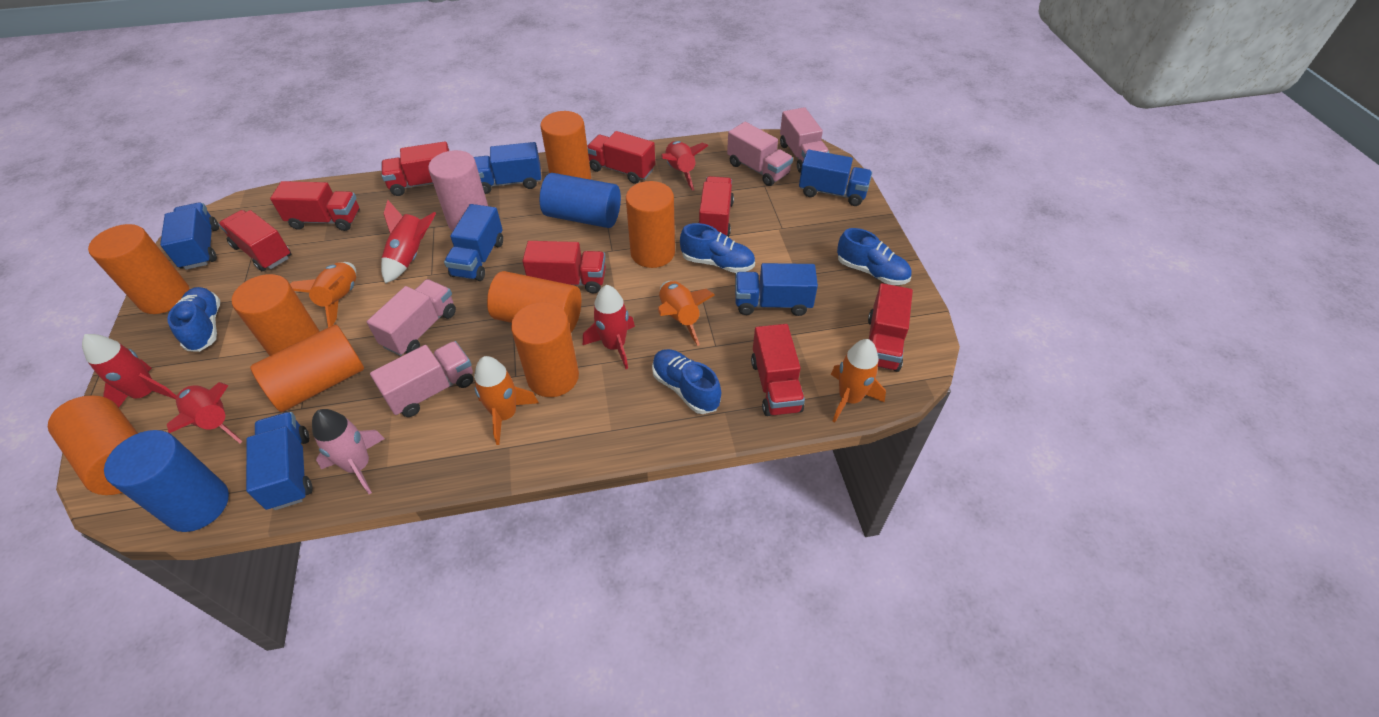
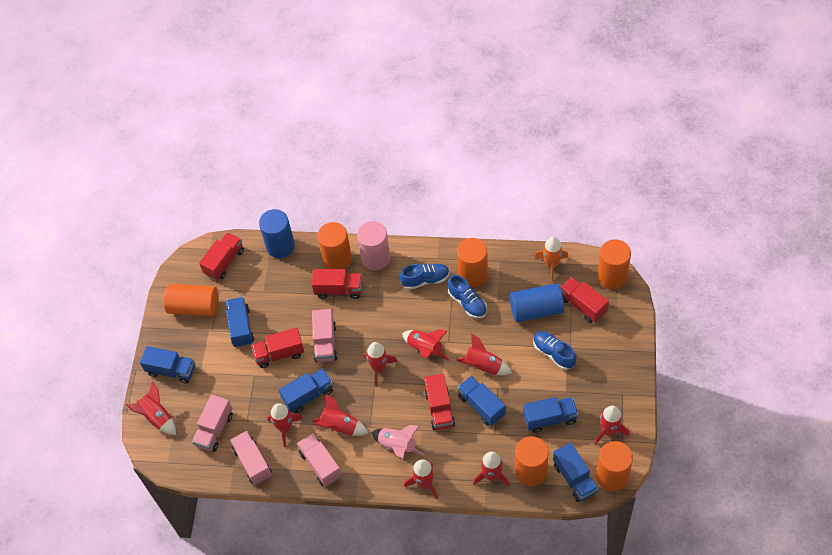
blue shoe: 4 -> 3
orange cylinder: 8 -> 6
orange rocket: 4 -> 1
red rocket: 5 -> 9
red truck: 8 -> 5

